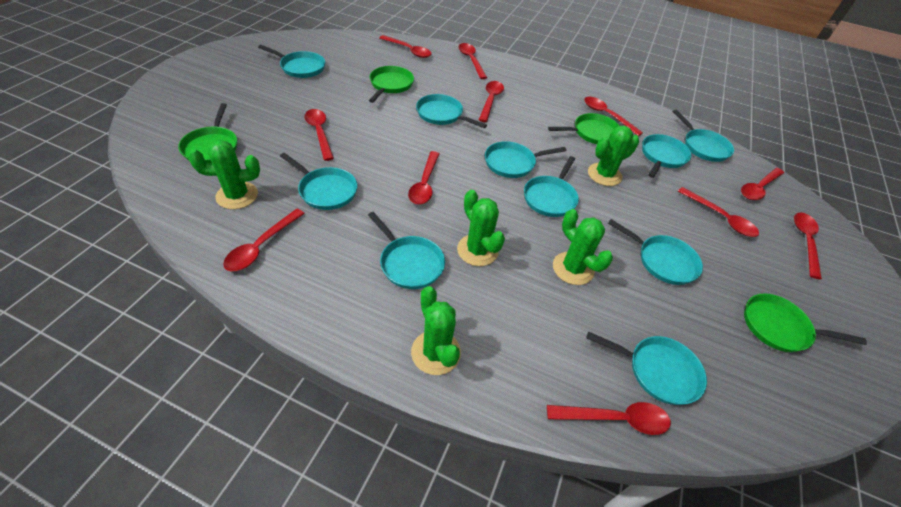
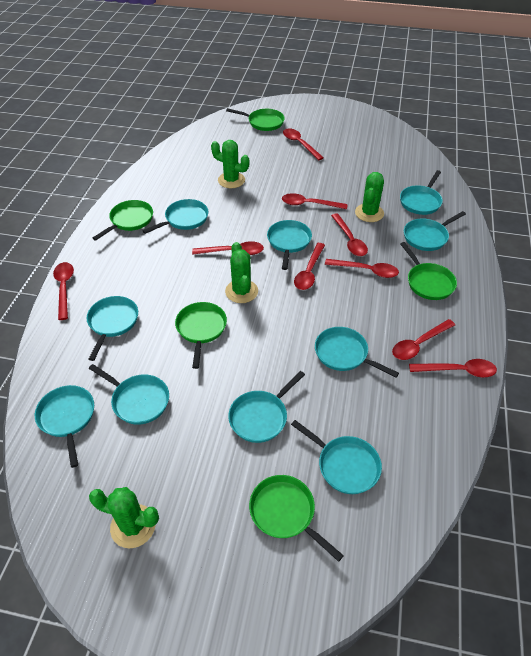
green cactus: 5 -> 4
green pan: 4 -> 5
red spoon: 11 -> 9

